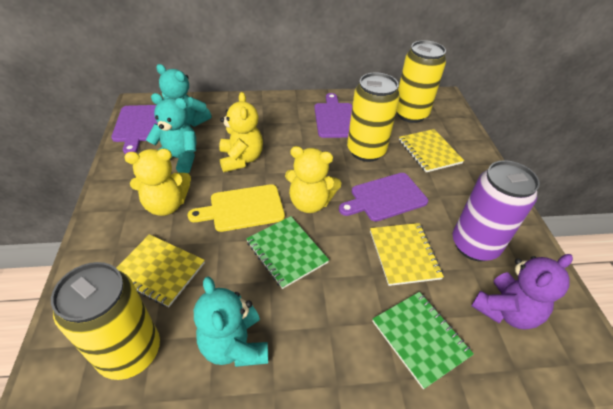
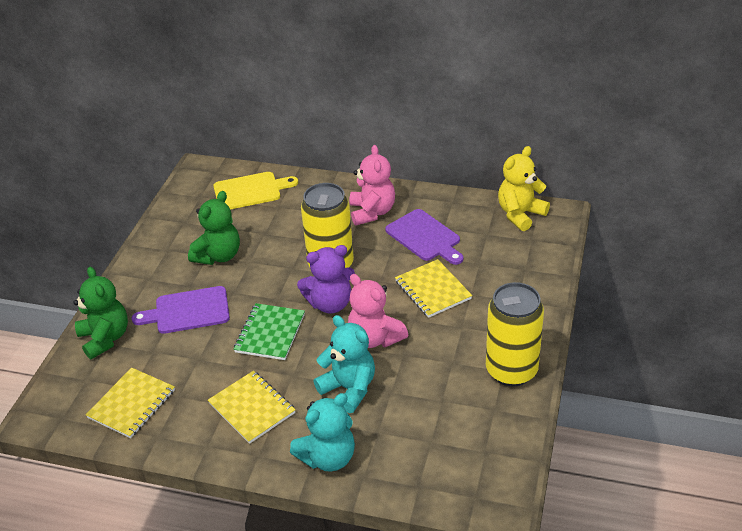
green notebook: 2 -> 1
green teddy bear: 0 -> 2
pink teddy bear: 0 -> 2
purple can: 1 -> 0
purple cutting board: 3 -> 2
turquoise teddy bear: 3 -> 2
yellow can: 3 -> 2
yellow teddy bear: 3 -> 1

